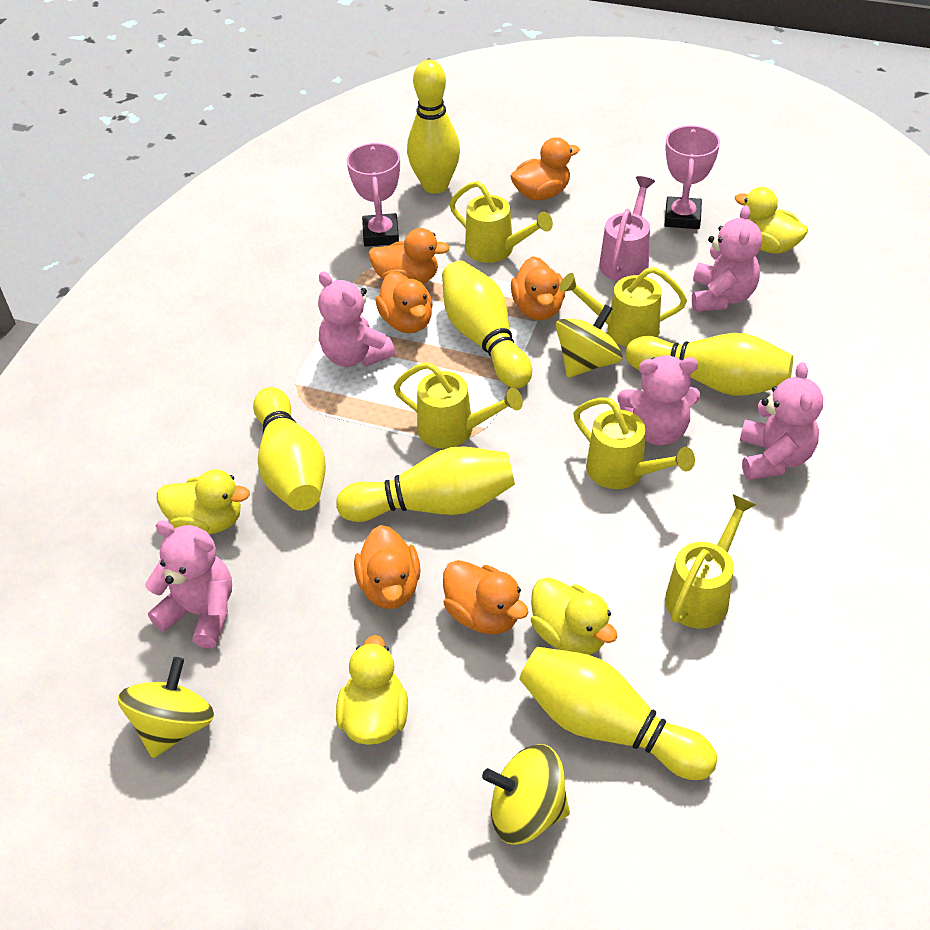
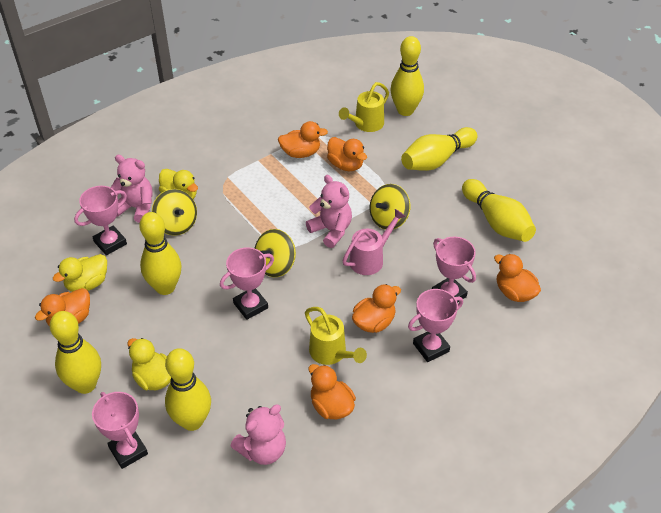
pink teddy bear: 5 -> 3
pink trophy: 2 -> 5
yellow duck: 4 -> 3
yellow watering can: 5 -> 2

